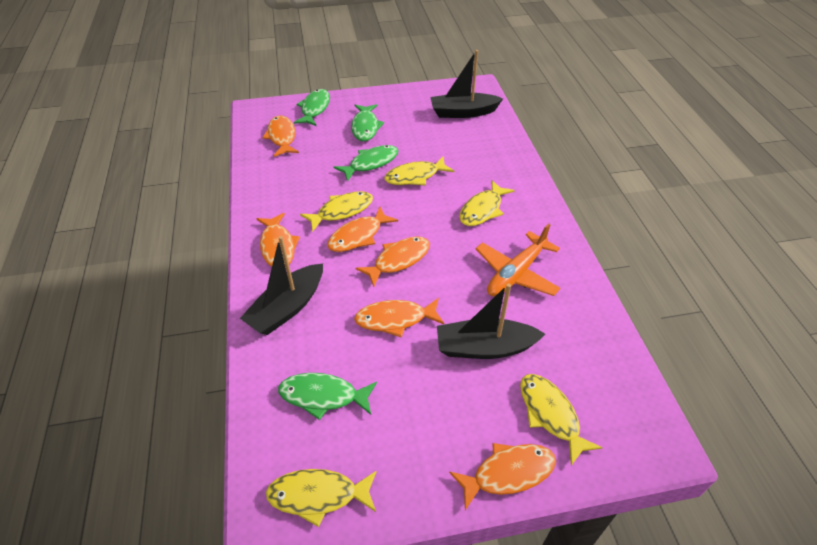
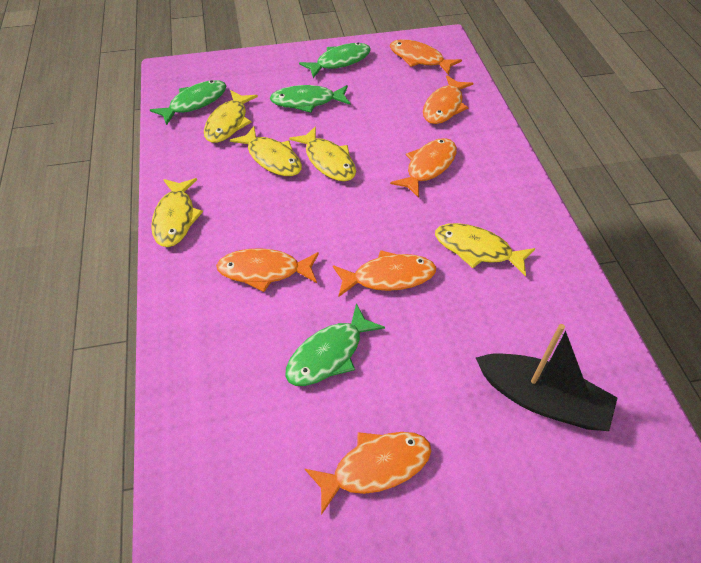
black boat: 3 -> 1
orange plane: 1 -> 0

